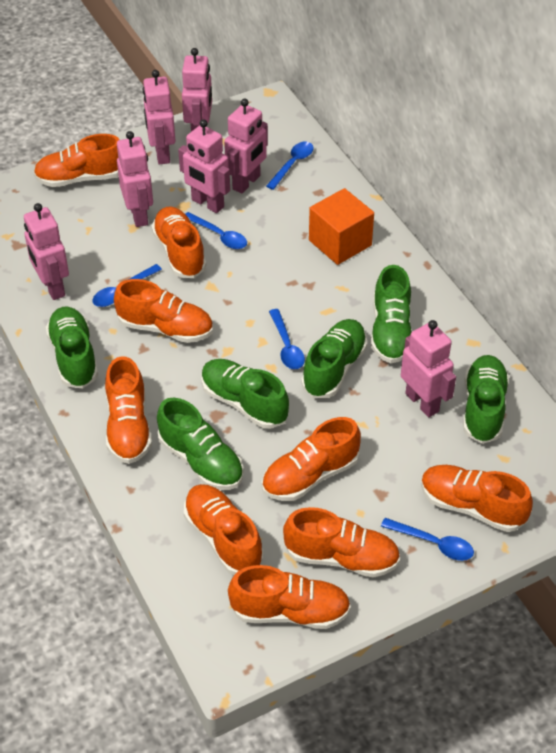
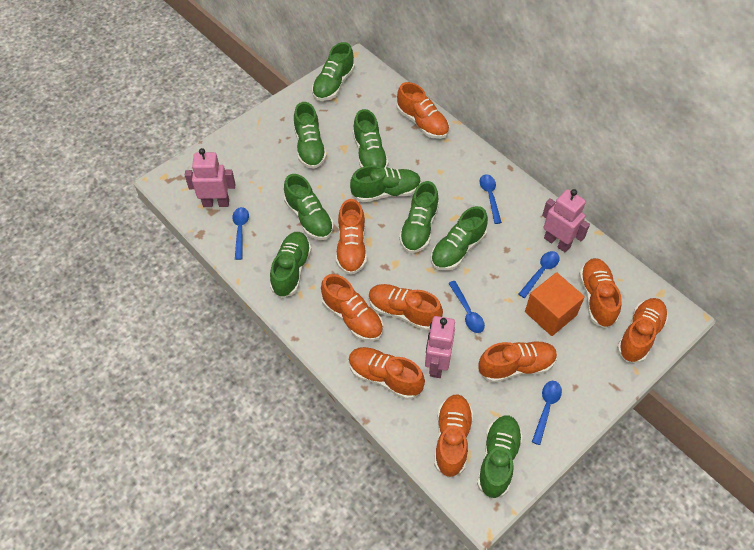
green shoe: 6 -> 9
pink robot: 7 -> 3

